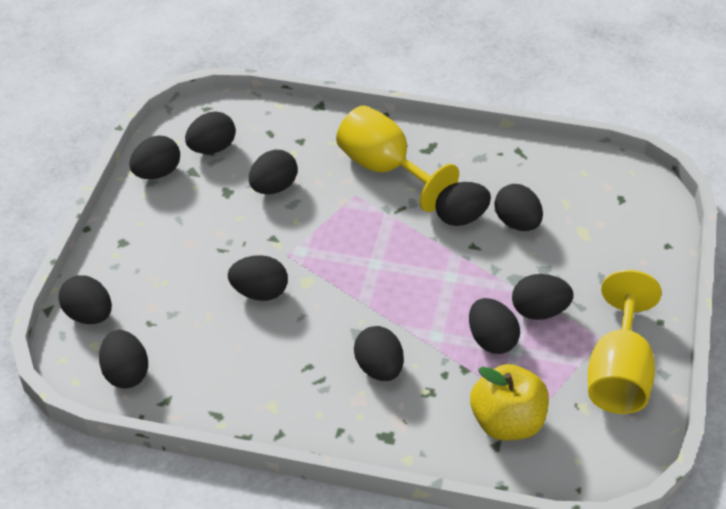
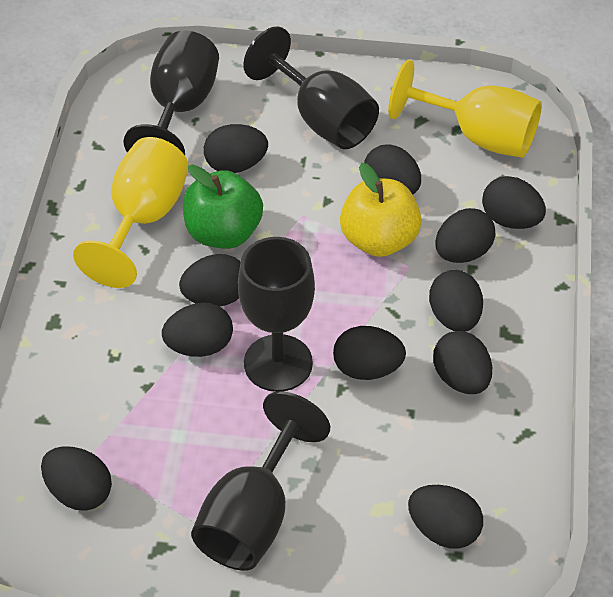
black goblet: 0 -> 4
green apple: 0 -> 1

